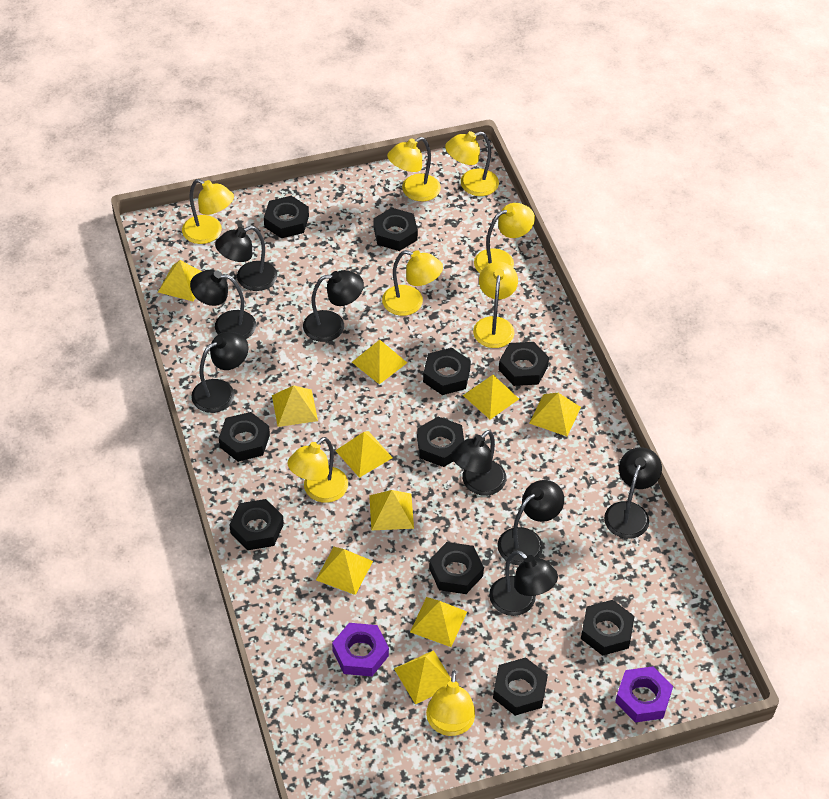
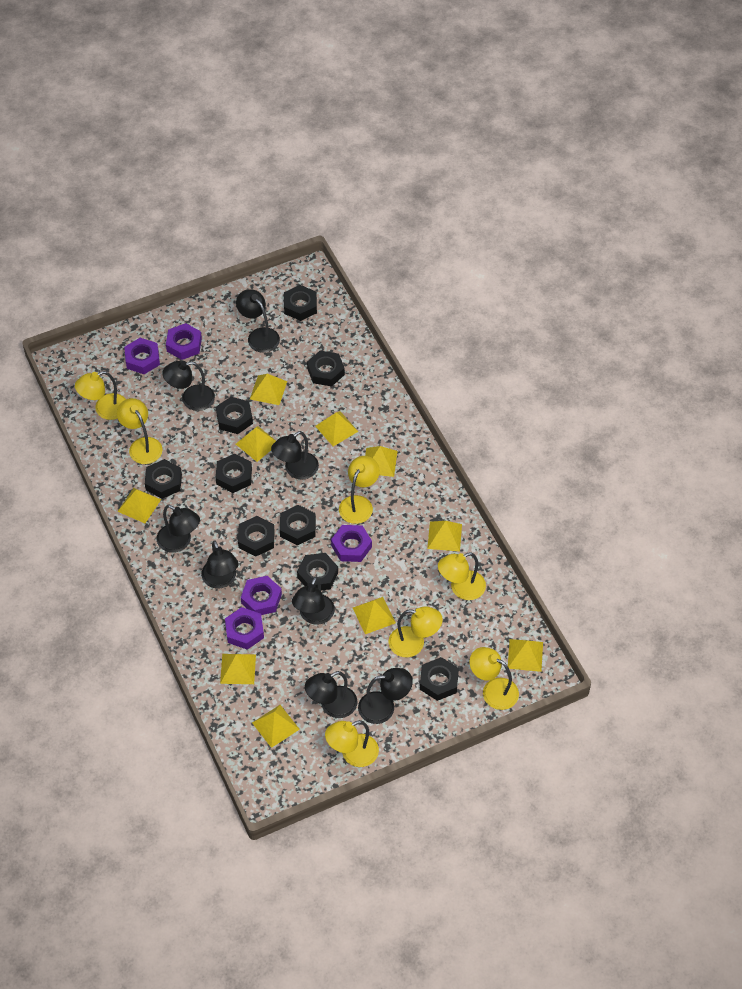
black nut: 10 -> 9
purple nut: 2 -> 5
yellow lamp: 8 -> 7

